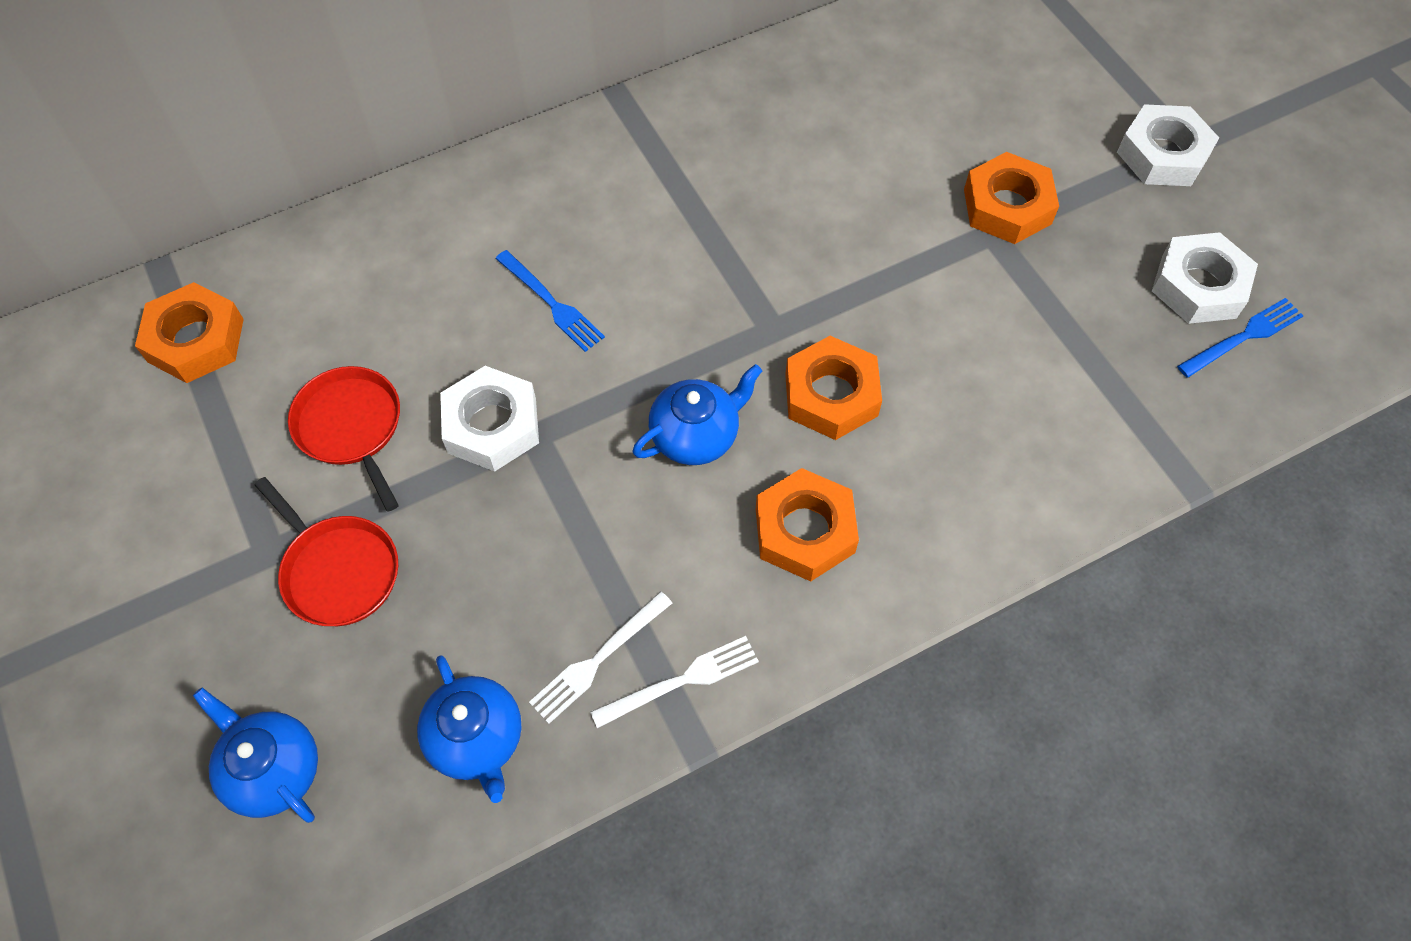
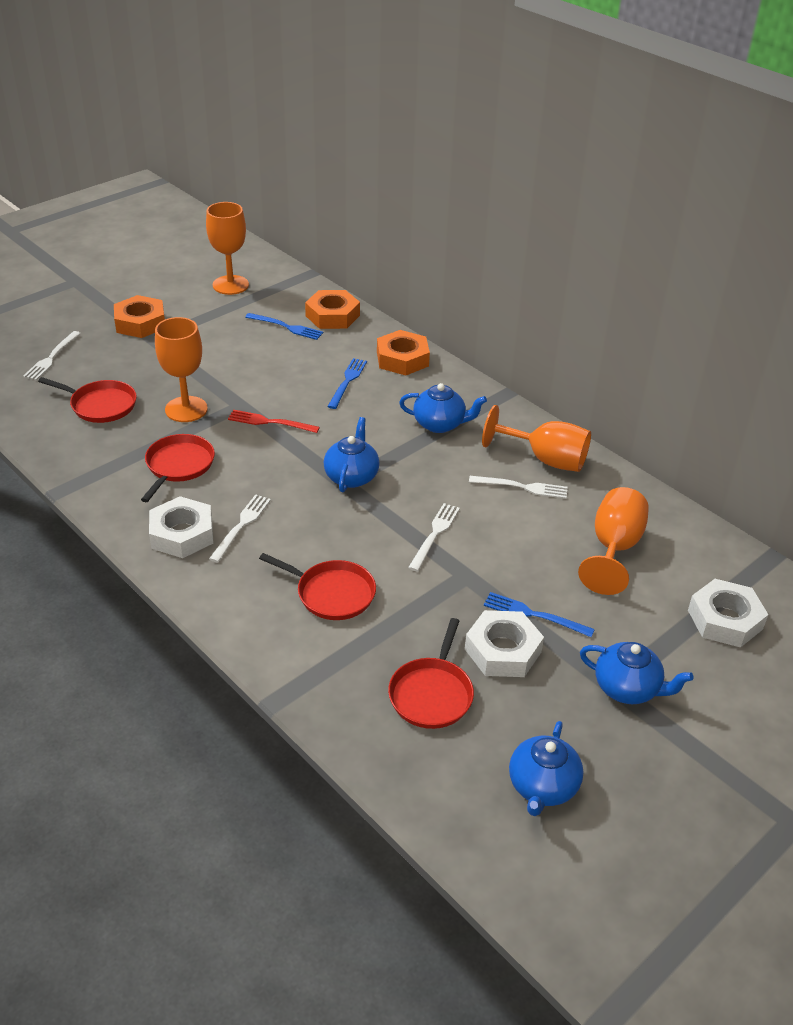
blue fork: 2 -> 3
blue teapot: 3 -> 4
orange goblet: 0 -> 4
orange nut: 4 -> 3
red fork: 0 -> 1
red pan: 2 -> 4
white fork: 2 -> 4

